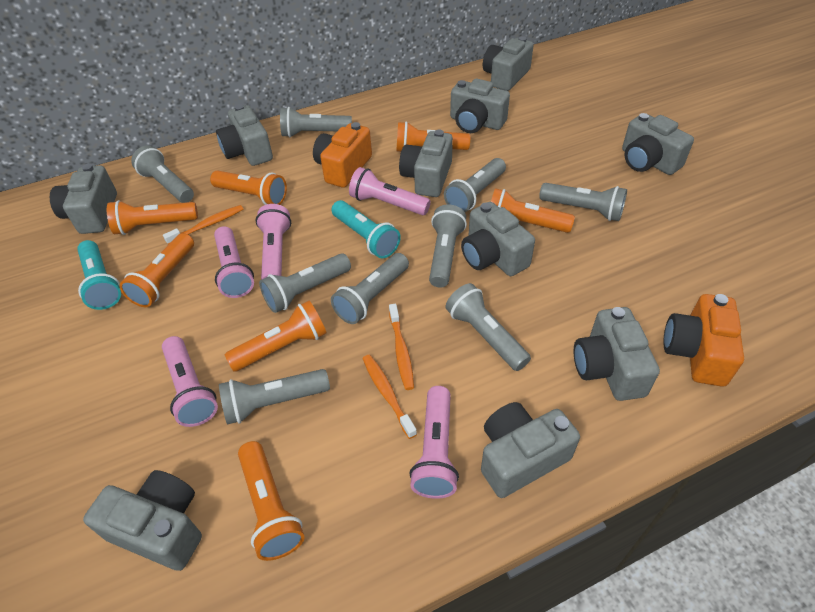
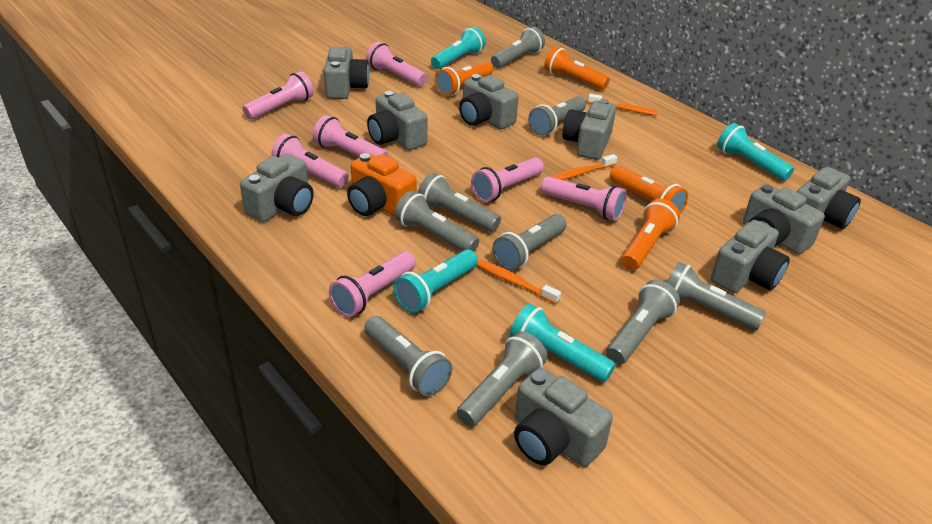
grey camera: 10 -> 9
orange camera: 2 -> 1
orange flashlight: 7 -> 4
pink flashlight: 5 -> 7
turquoise flashlight: 2 -> 4

